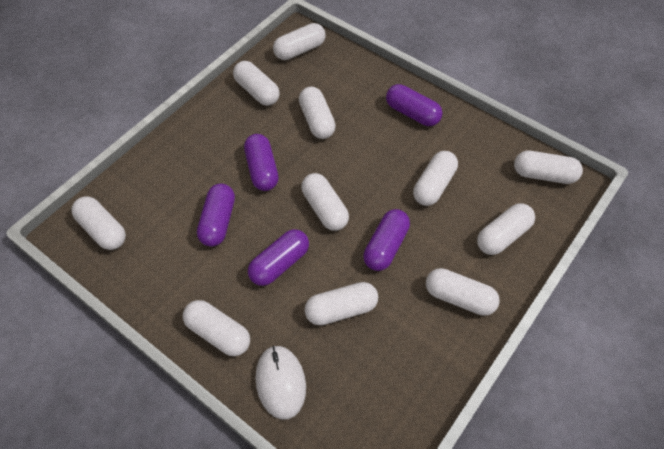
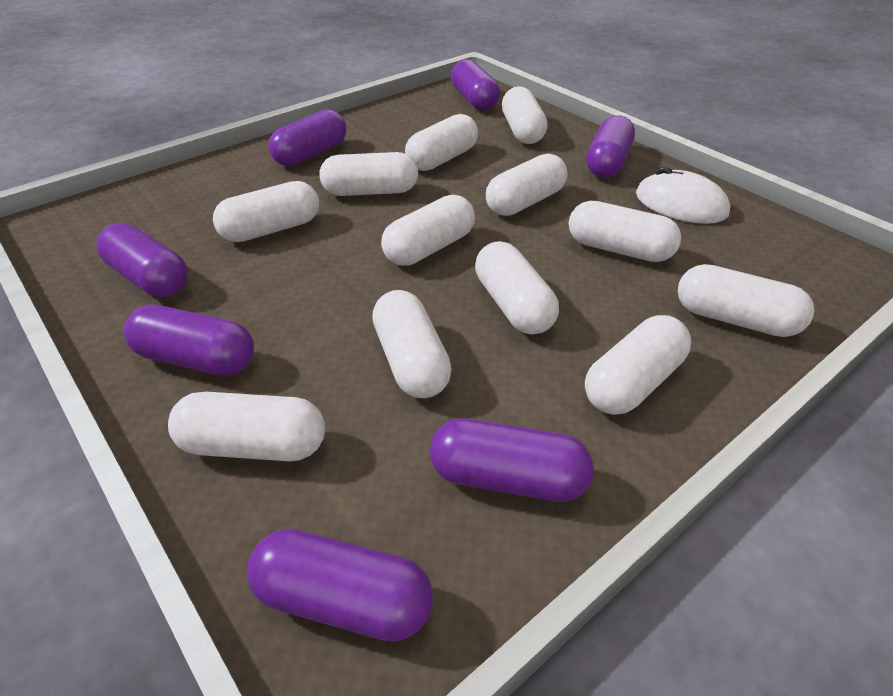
purple capsule: 5 -> 7
white capsule: 11 -> 12

